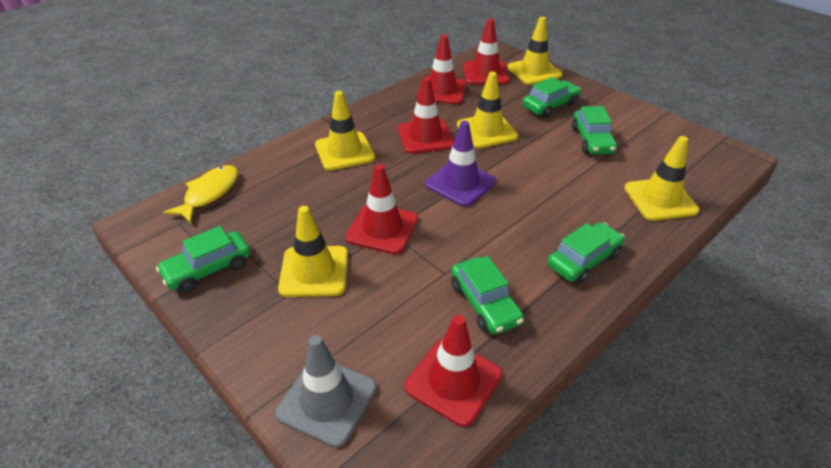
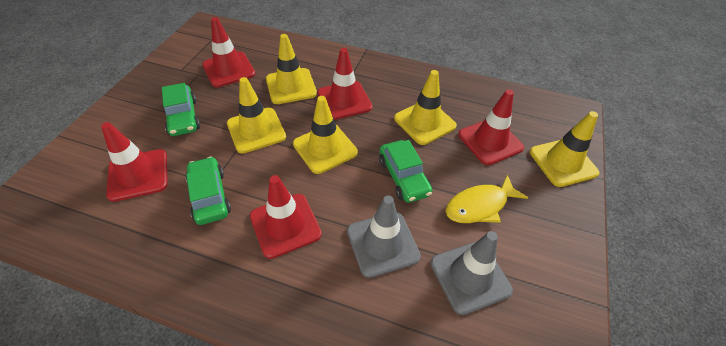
green car: 5 -> 3
grey traffic cone: 1 -> 2
purple traffic cone: 1 -> 0

